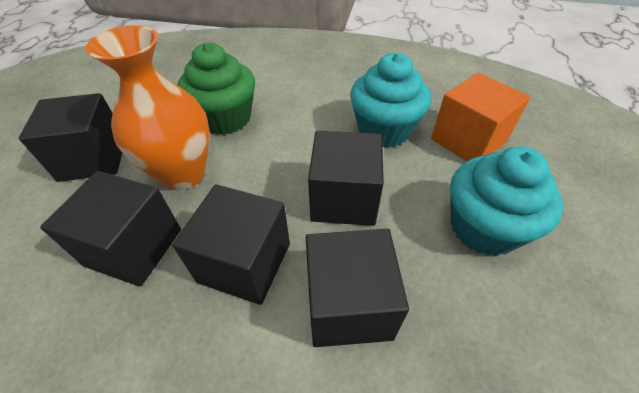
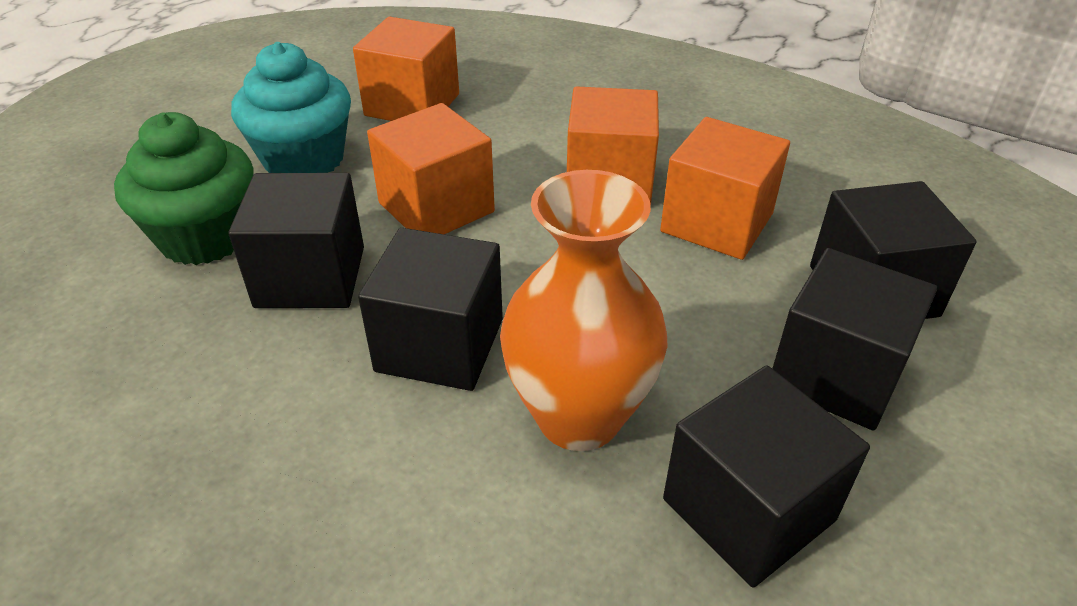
orange cube: 1 -> 4
turquoise cupcake: 2 -> 1

